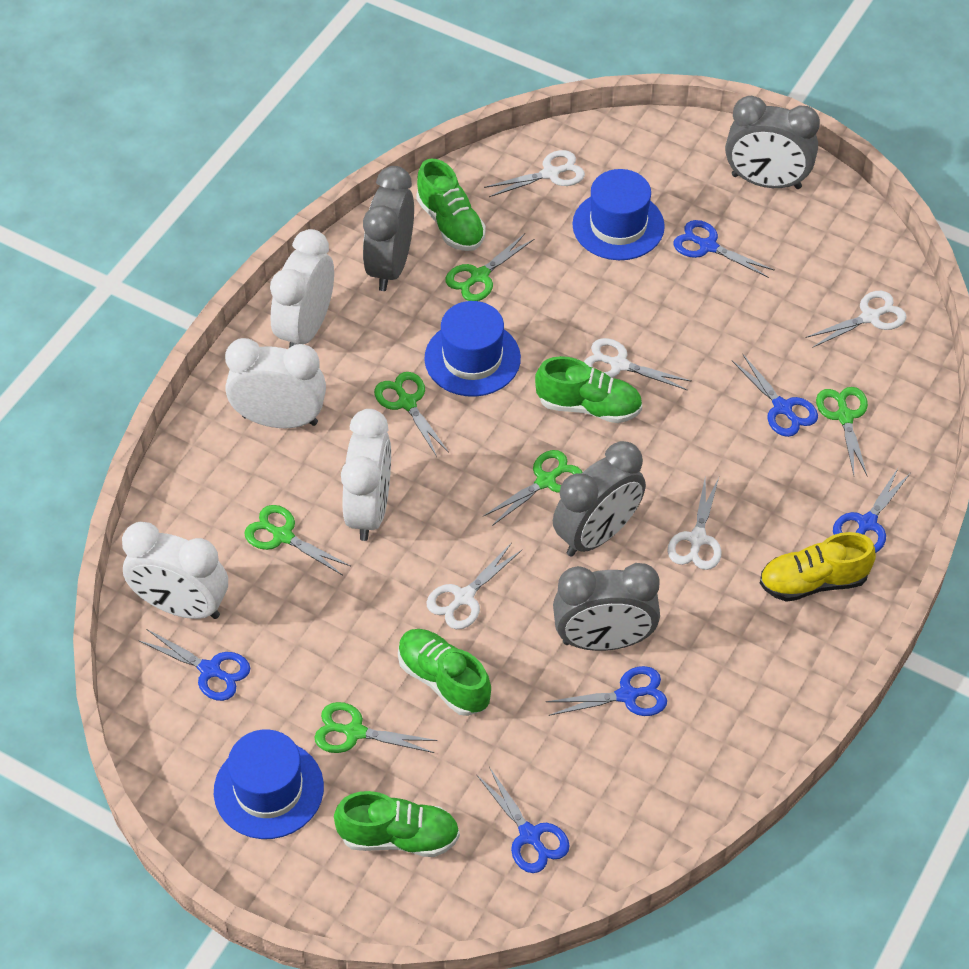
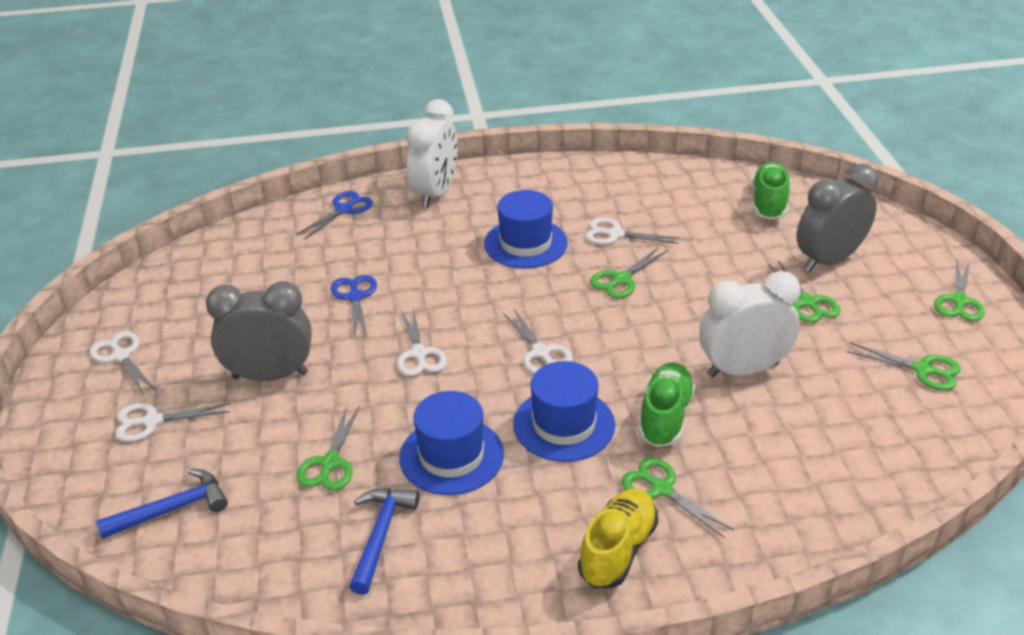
blue hammer: 0 -> 2
blue scissors: 6 -> 2
green shoe: 4 -> 2
grey clock: 4 -> 2
white clock: 4 -> 2

